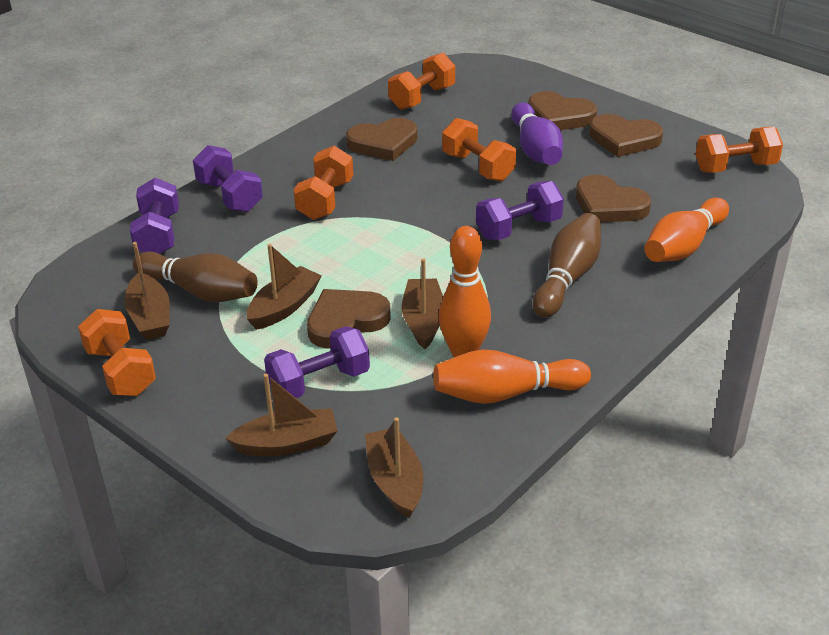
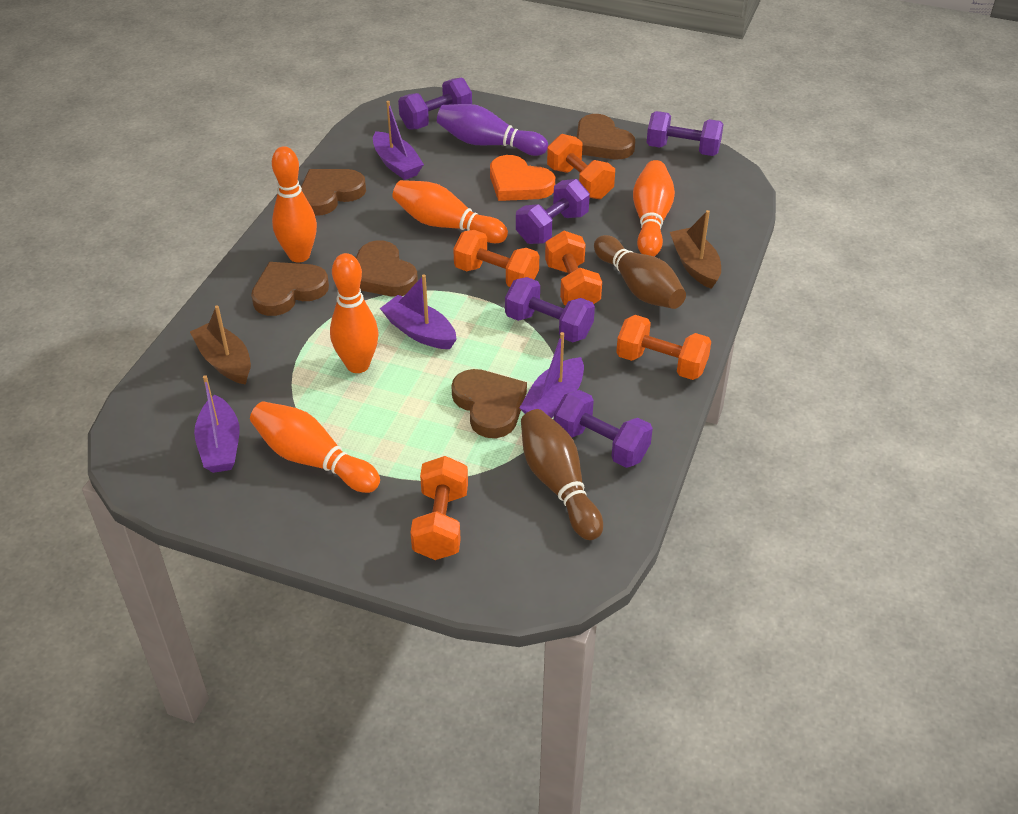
brown boat: 5 -> 2
orange bowling pin: 3 -> 5
orange heart: 0 -> 1
purple boat: 0 -> 4
purple dumbbell: 4 -> 5

